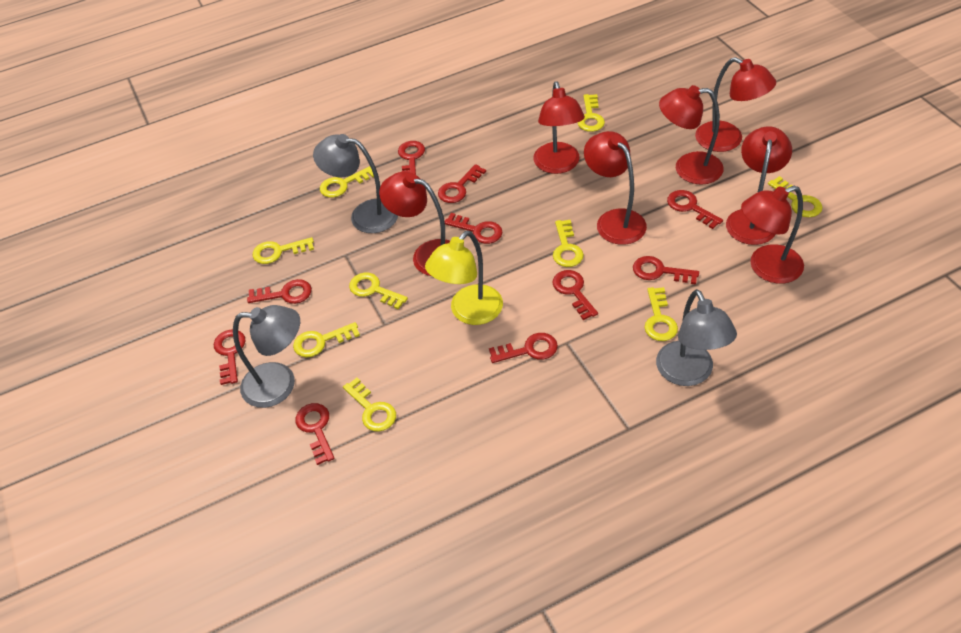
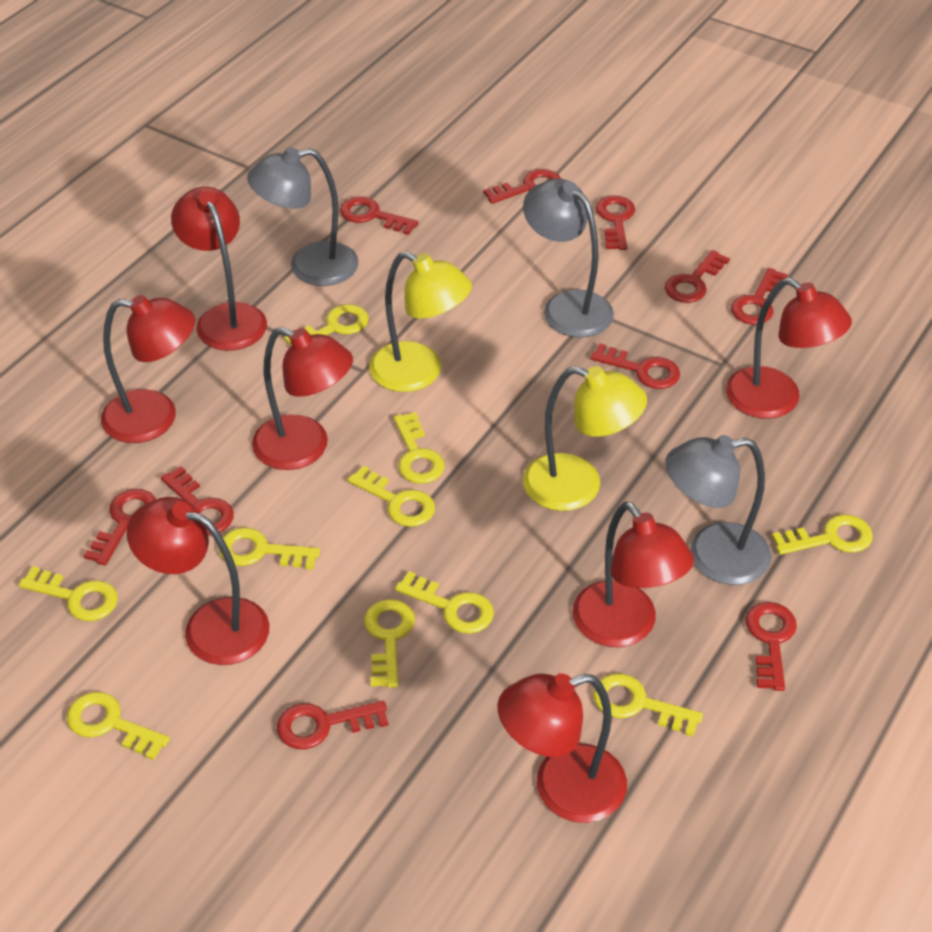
yellow key: 9 -> 10
yellow lamp: 1 -> 2

